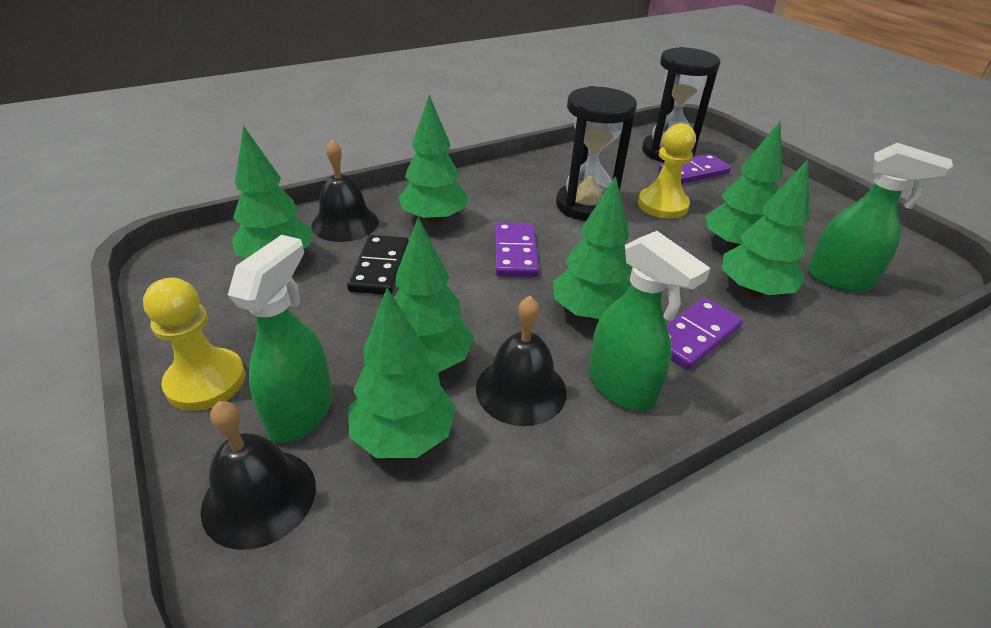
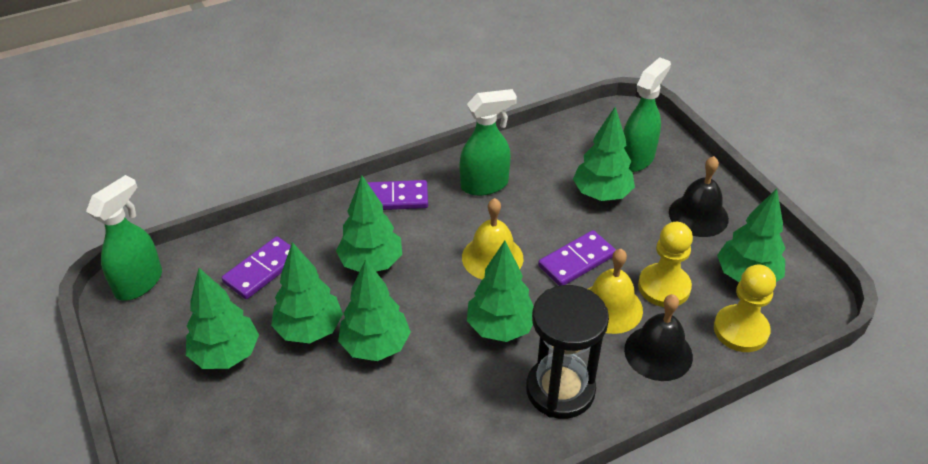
black bell: 3 -> 2
black domino: 1 -> 0
black hourglass: 2 -> 1
yellow bell: 0 -> 2

